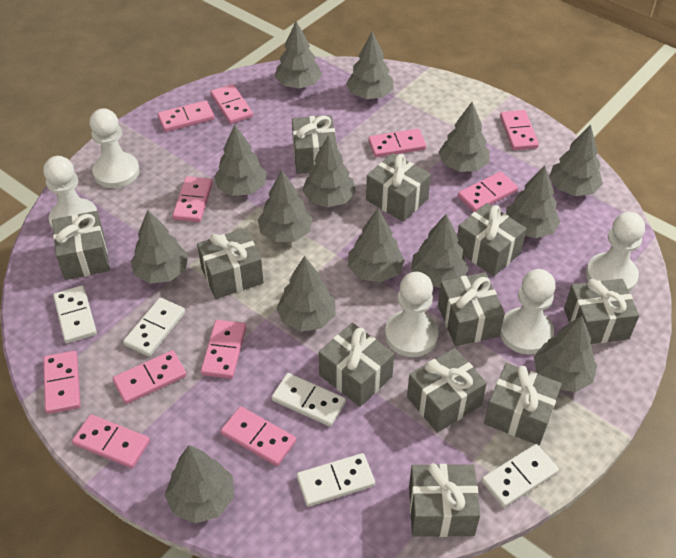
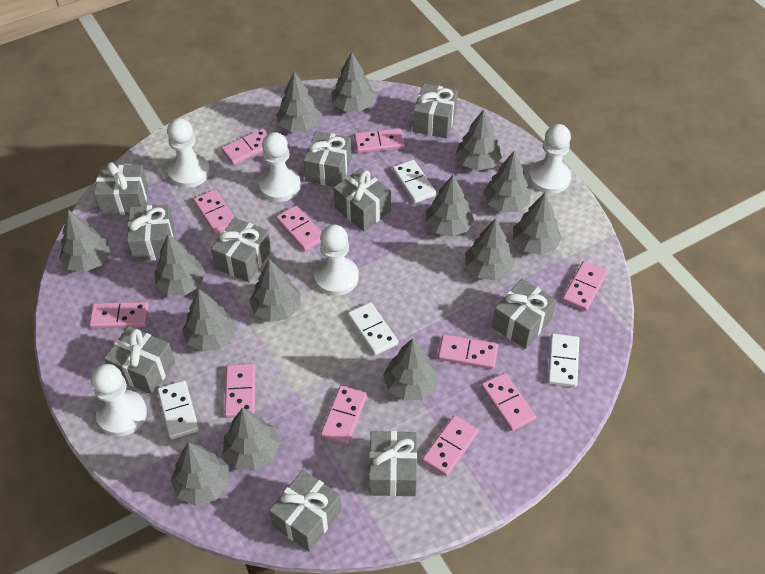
grey gift: 11 -> 10
white domino: 5 -> 4

